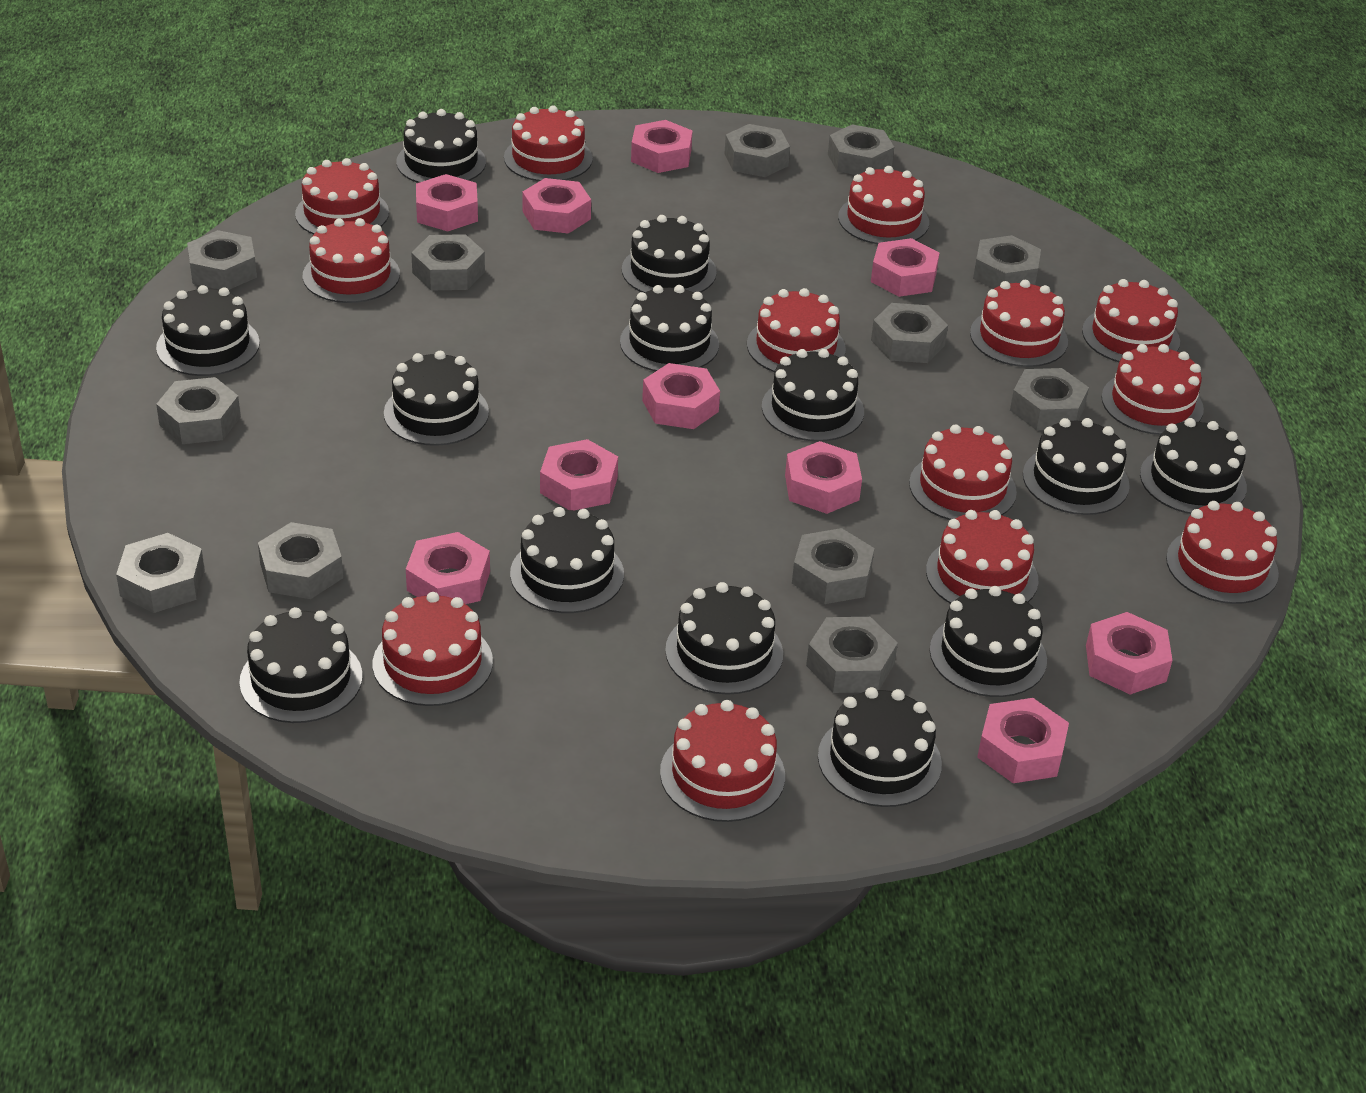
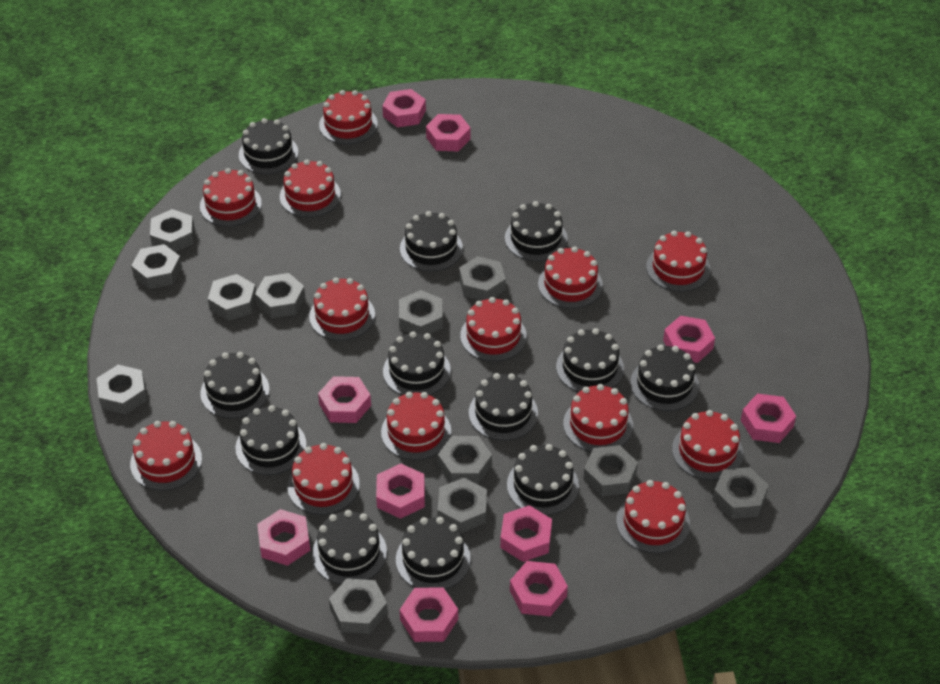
black cake: 13 -> 12

